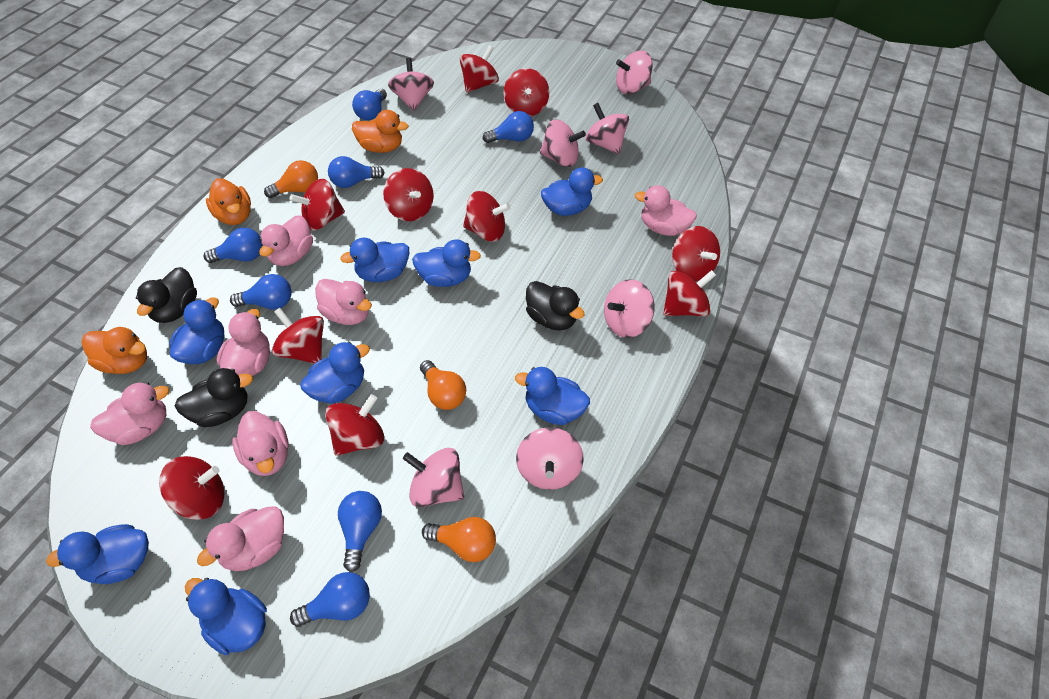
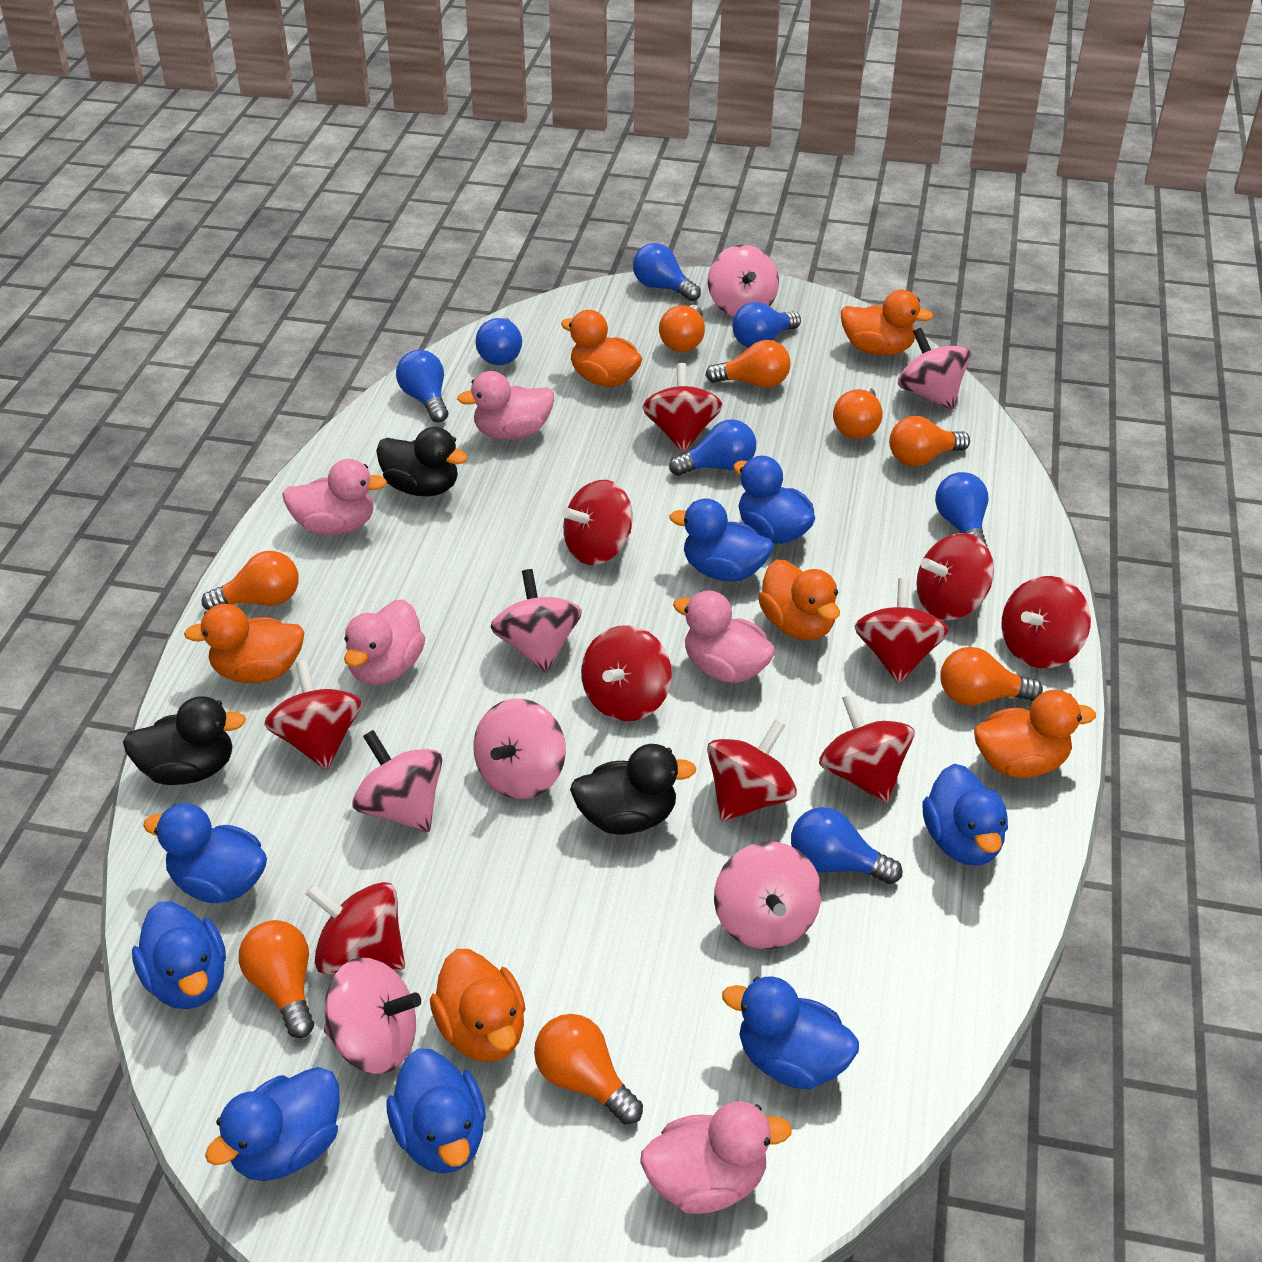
orange duck: 3 -> 6
orange light bulb: 3 -> 8
pink duck: 7 -> 5

